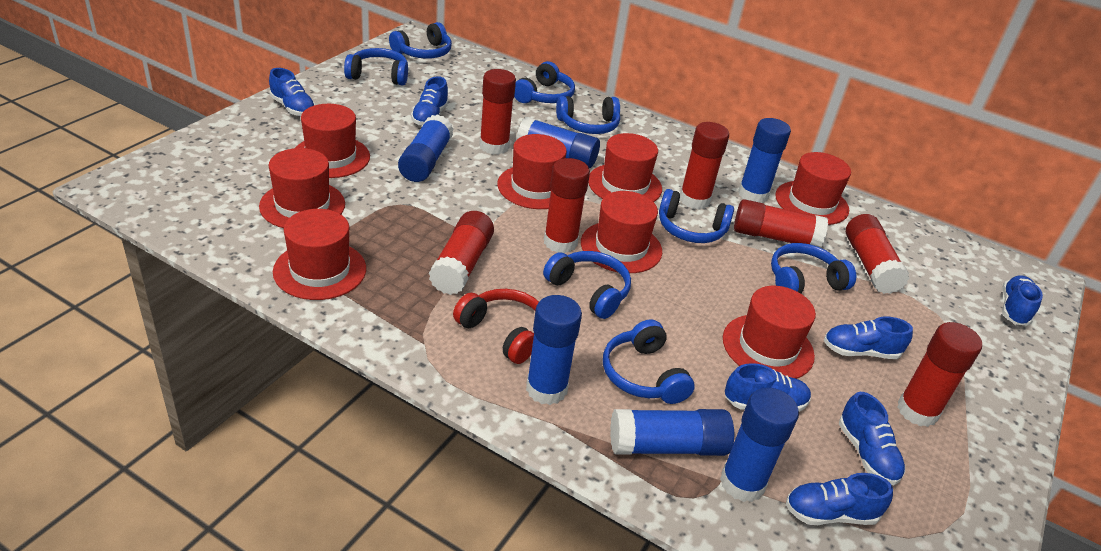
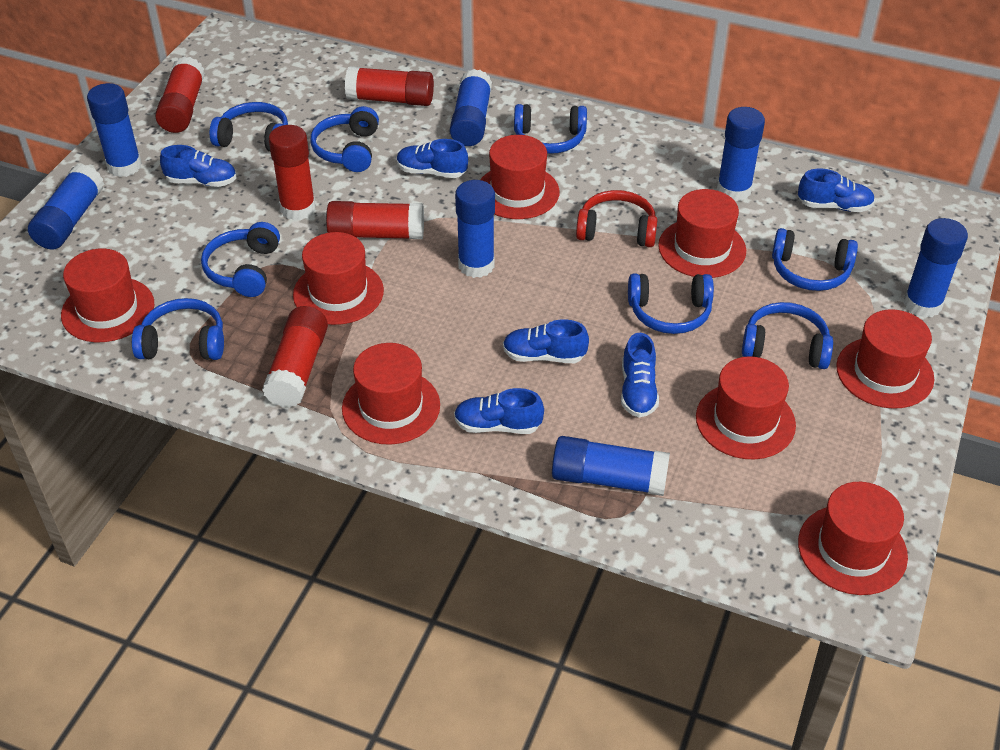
blue glue stick: 6 -> 7
blue shoe: 7 -> 6
red glue stick: 7 -> 5

